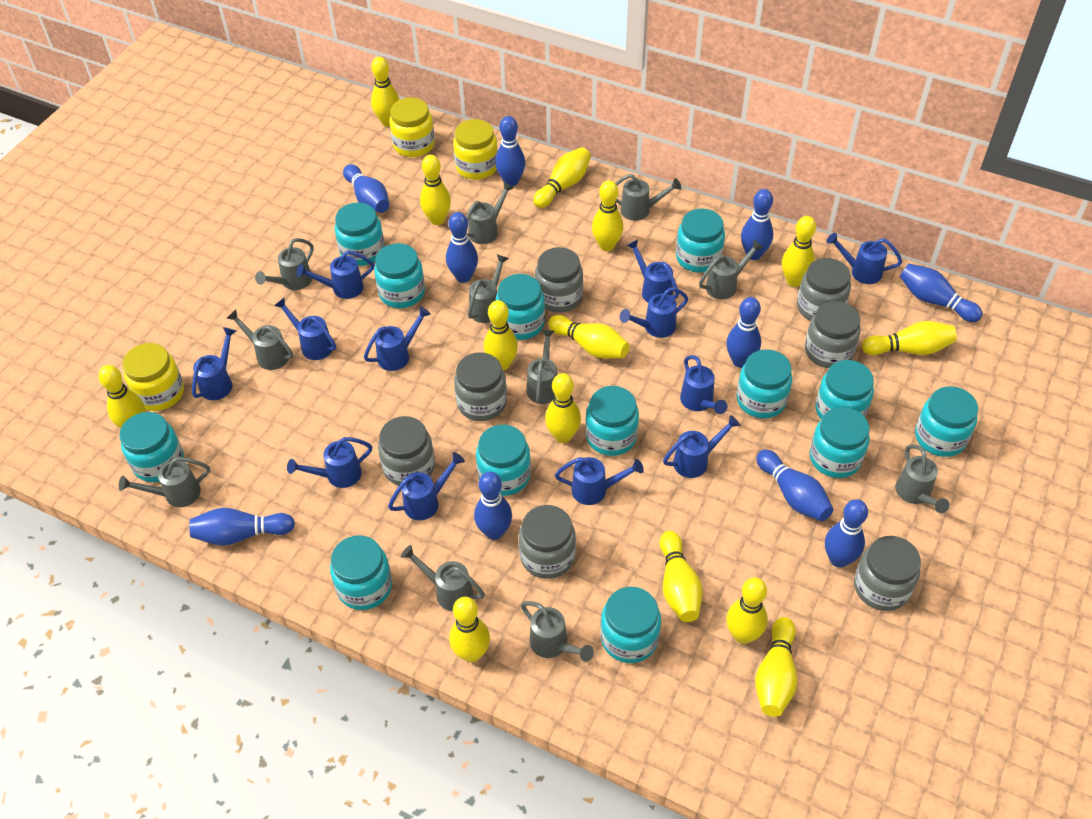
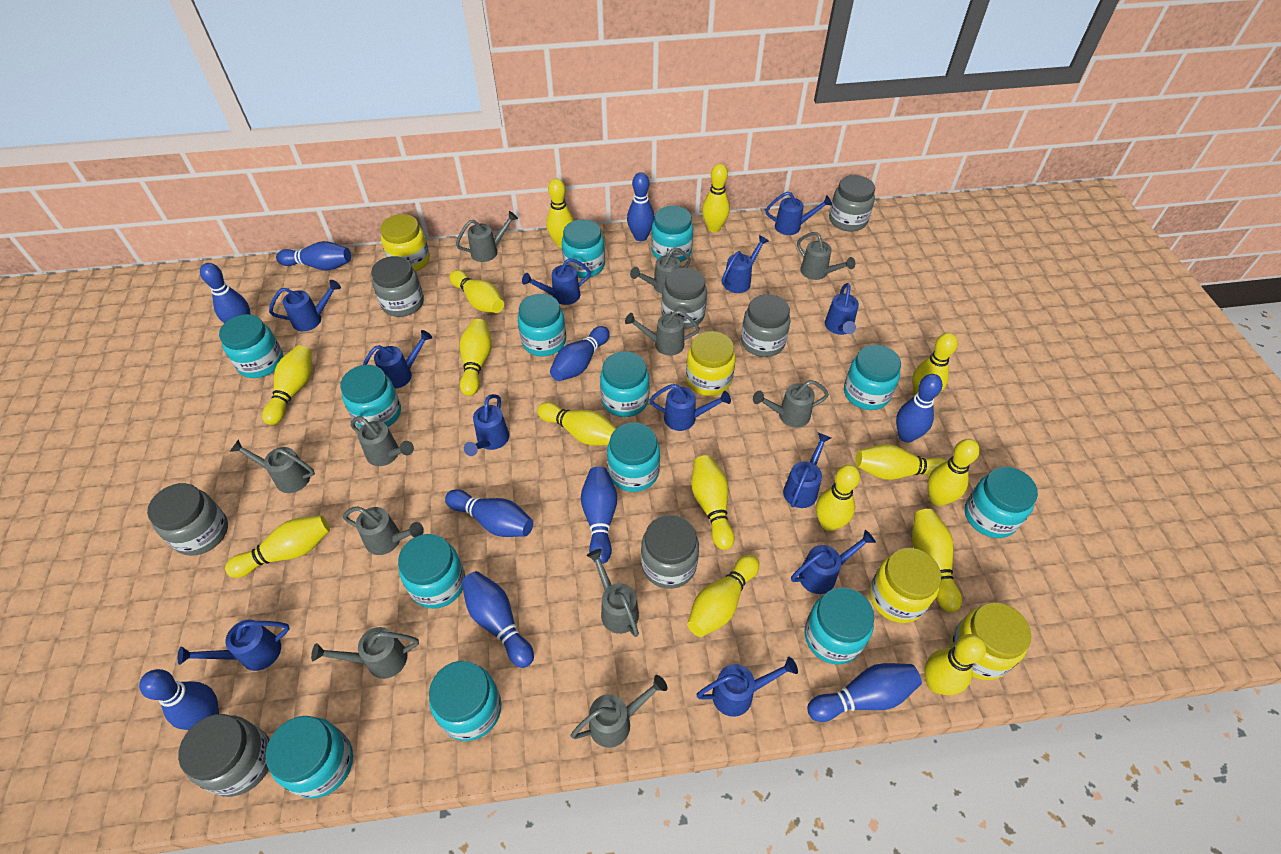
yellow bowling pin: 14 -> 15
yellow jar: 3 -> 4

